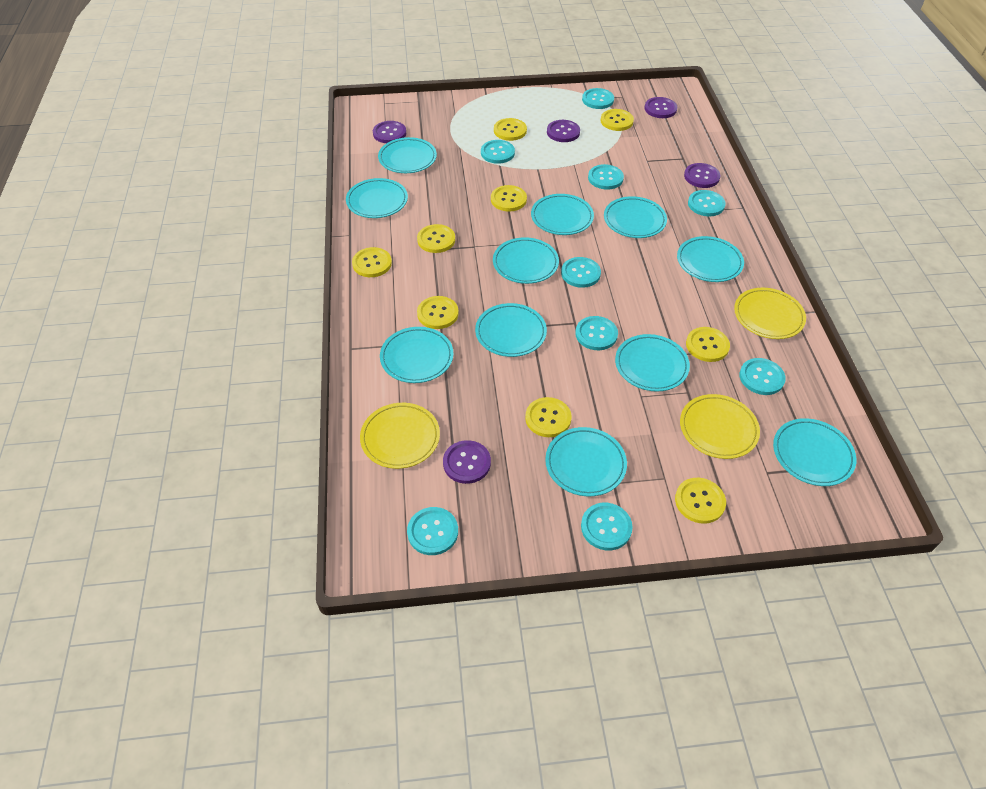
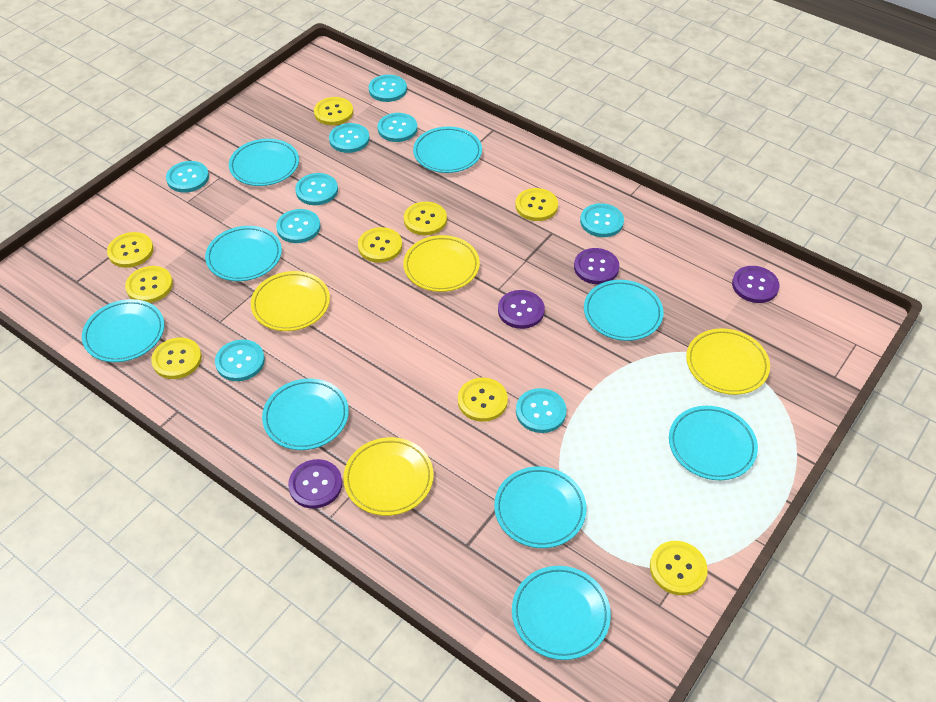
purple button: 5 -> 4
turquoise plate: 11 -> 9
yellow plate: 3 -> 4

